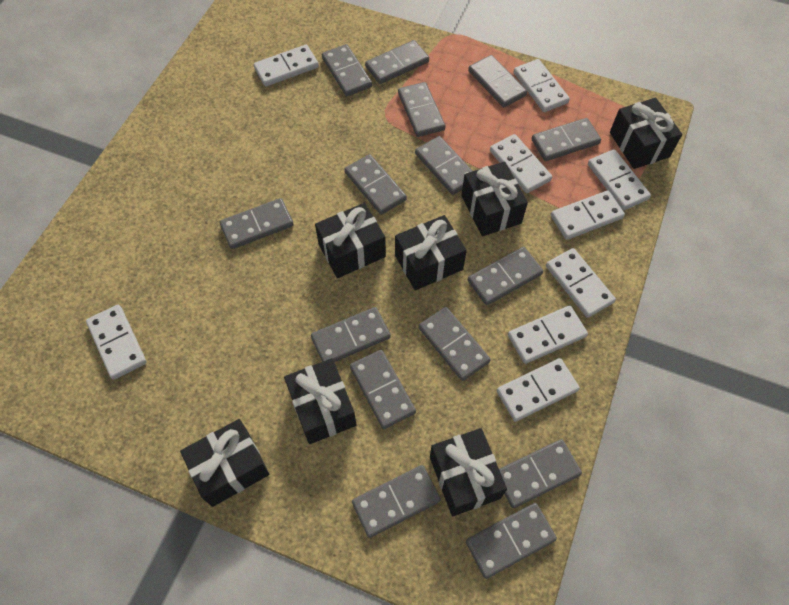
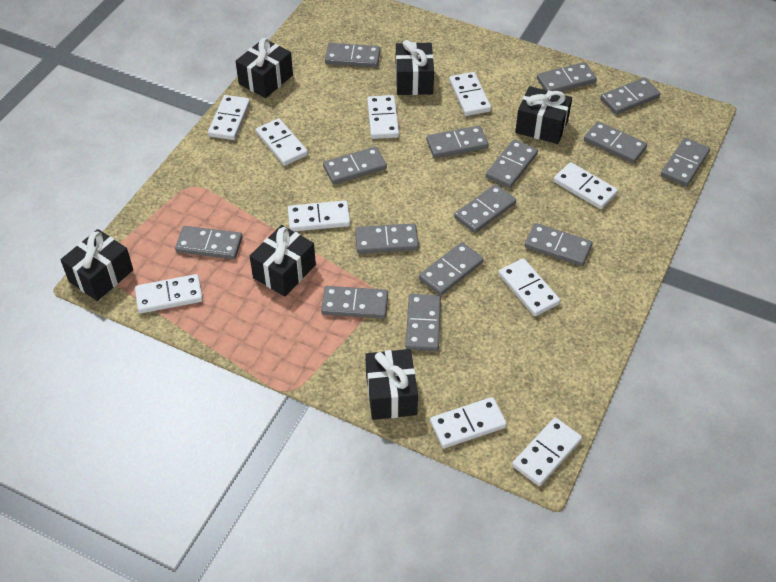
black gift: 7 -> 6
white domino: 9 -> 10

